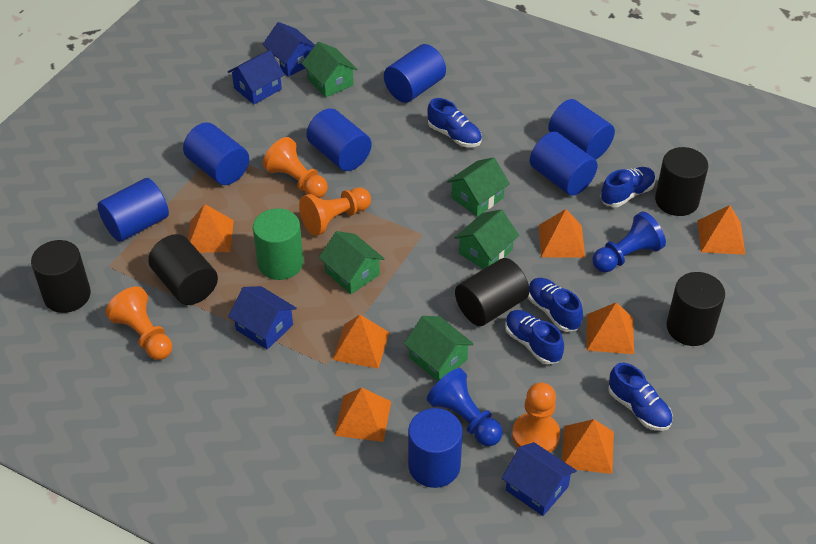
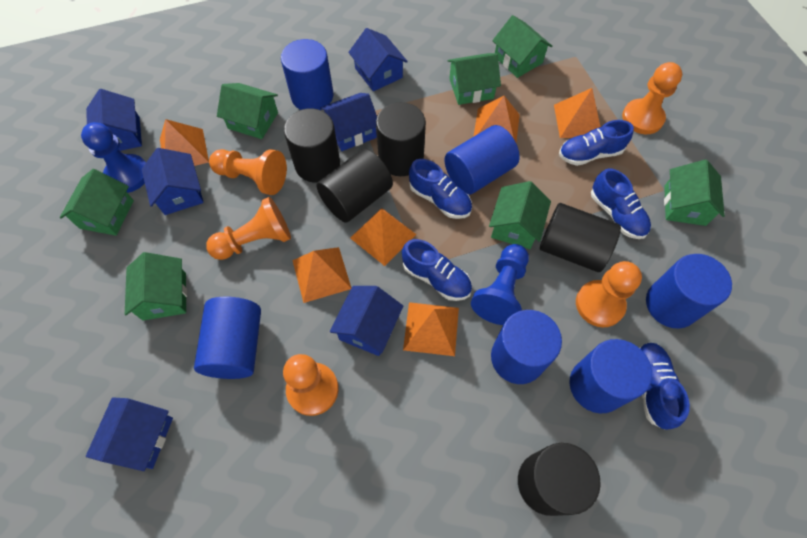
blue cylinder: 7 -> 6
blue house: 4 -> 6
green cylinder: 1 -> 0
green house: 5 -> 7
orange pawn: 4 -> 5
orange pyramid: 7 -> 6

